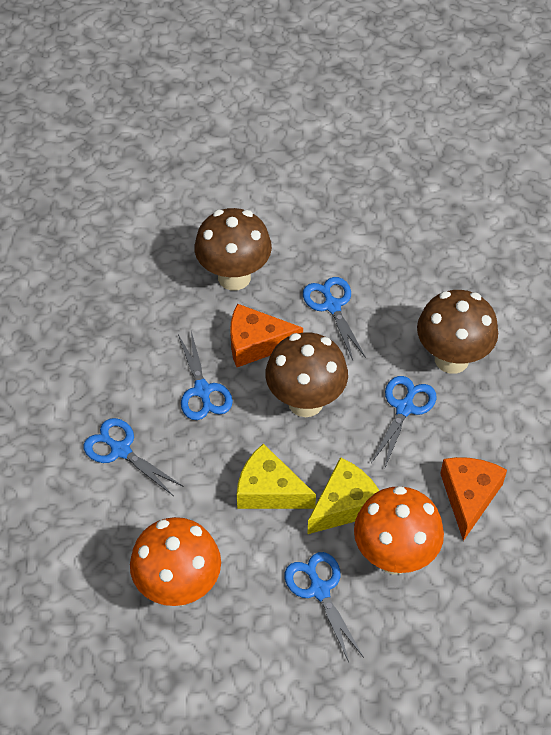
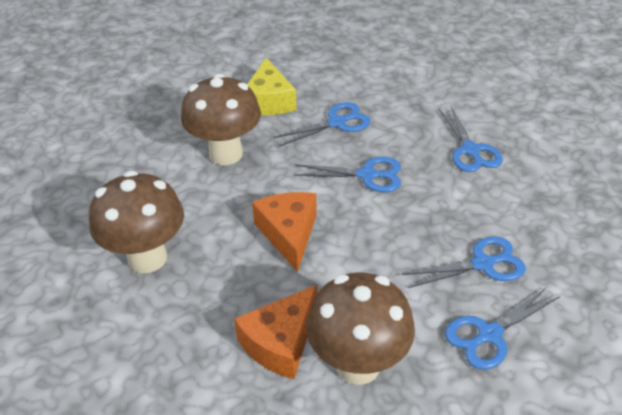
orange mushroom: 2 -> 0
yellow cheese: 2 -> 1

